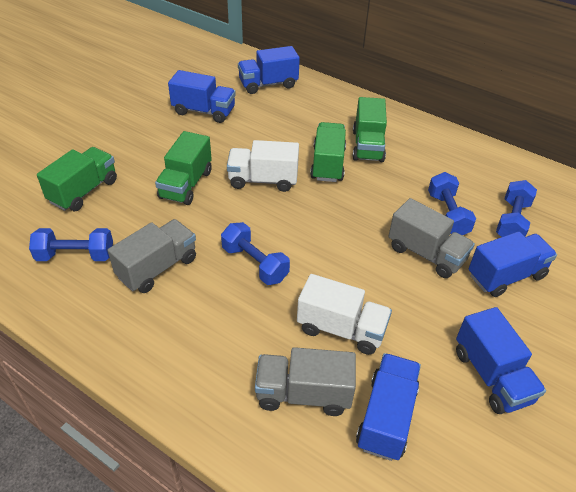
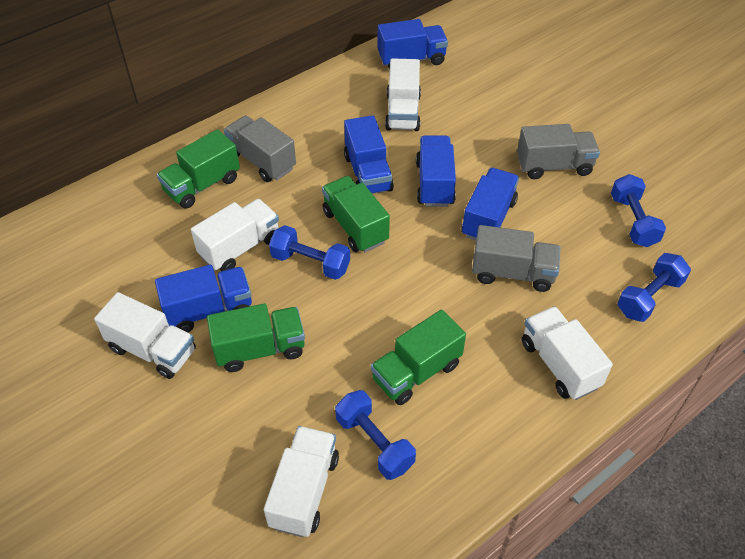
white truck: 2 -> 5

